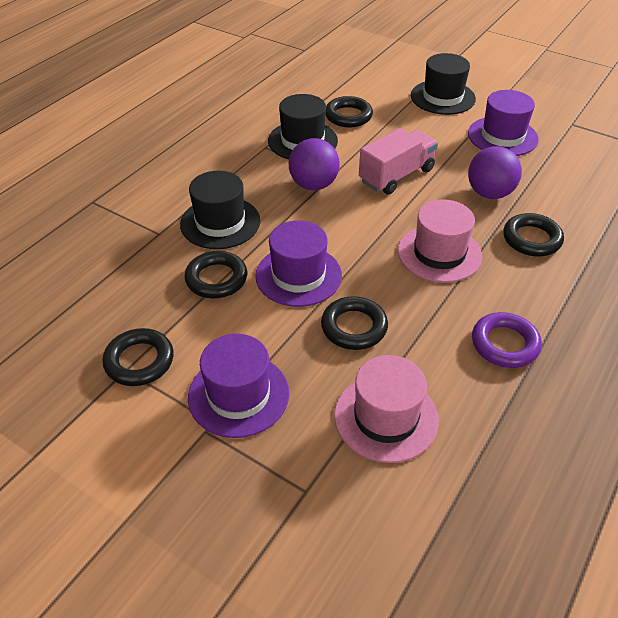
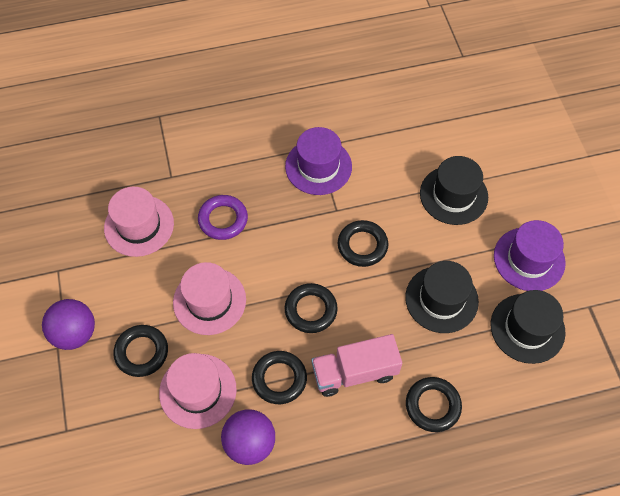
pink hat: 2 -> 3
purple hat: 3 -> 2

